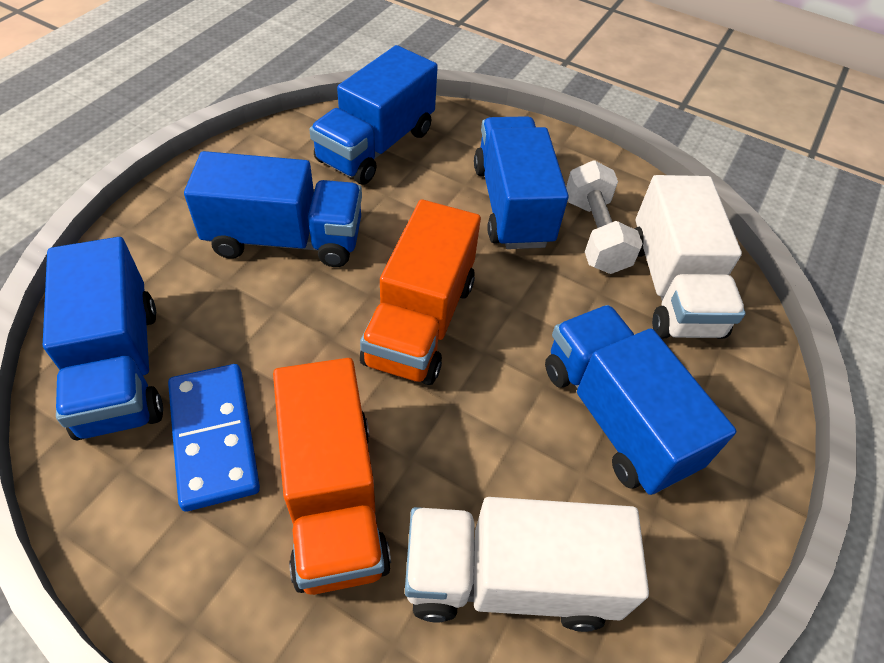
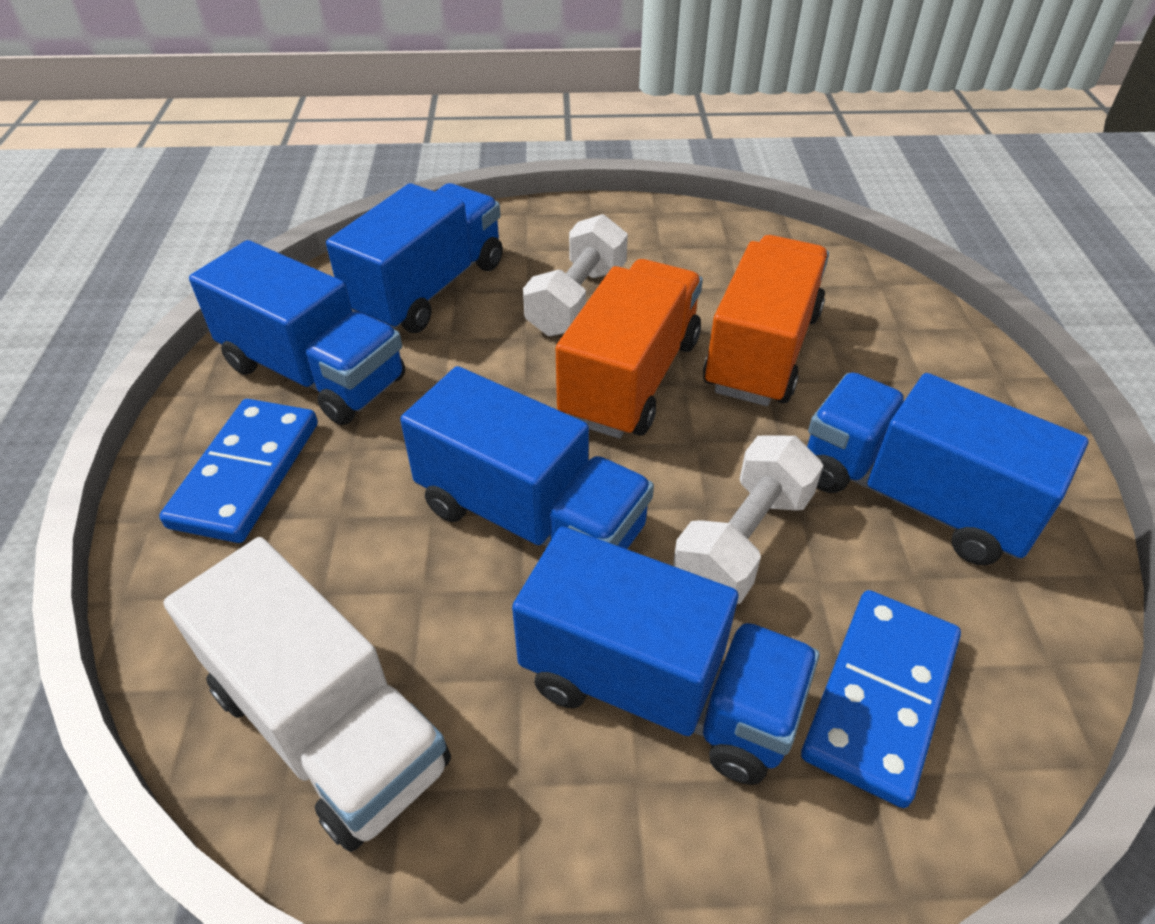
blue domino: 1 -> 2
white dumbbell: 1 -> 2
white truck: 2 -> 1

